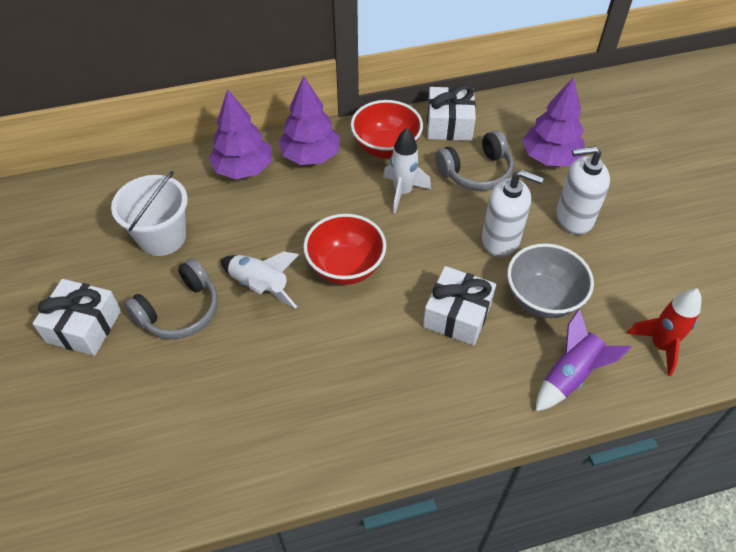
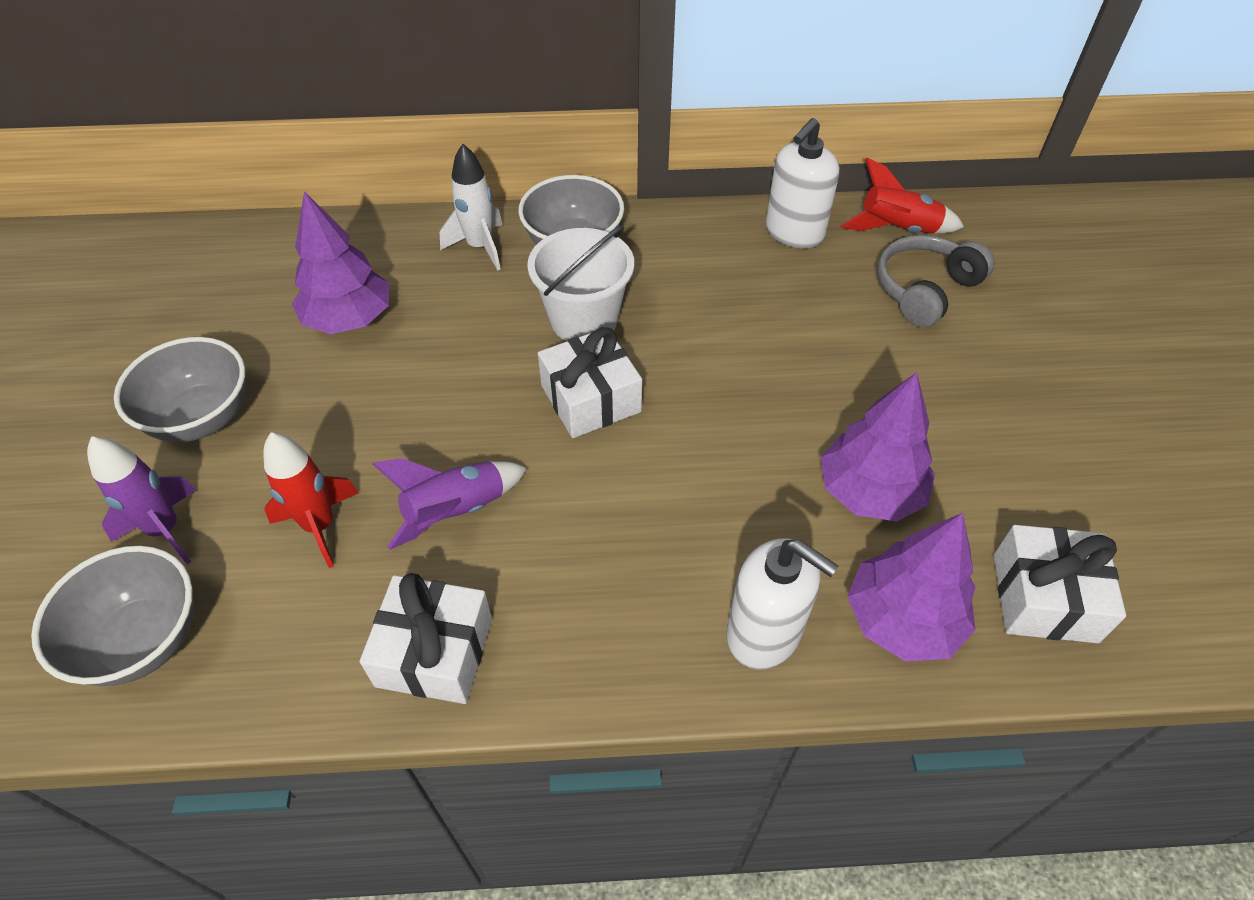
grey bowl: 1 -> 3
grey headphones: 2 -> 1
purple rocket: 1 -> 2
red bowl: 2 -> 0
red rocket: 1 -> 2
white rocket: 2 -> 1

